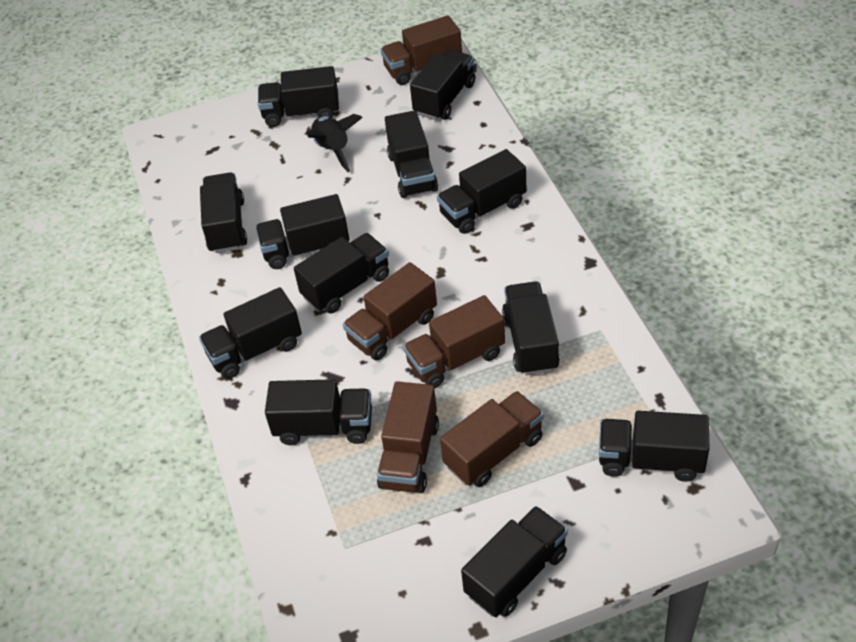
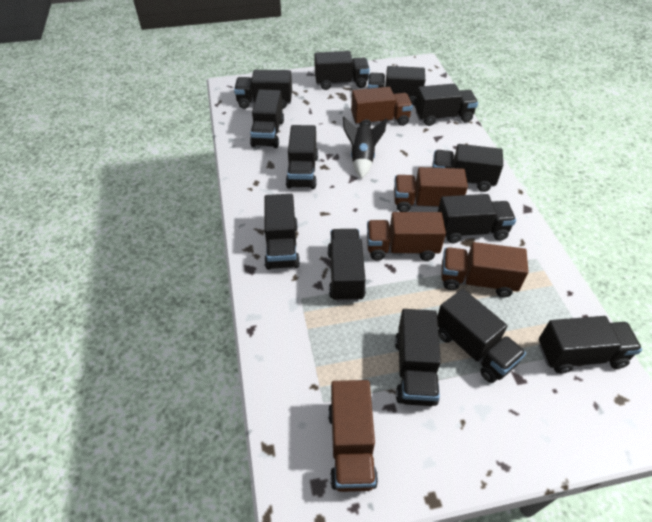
black truck: 12 -> 13

